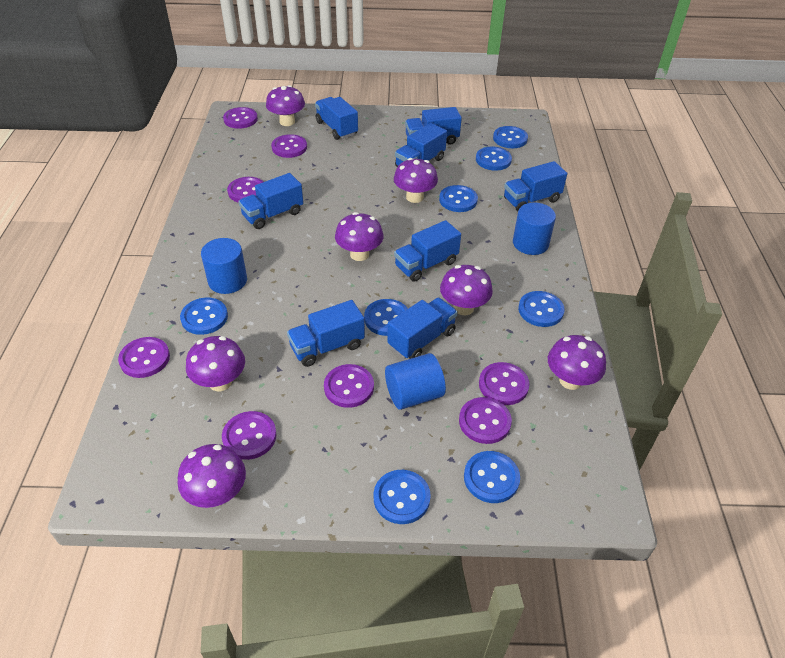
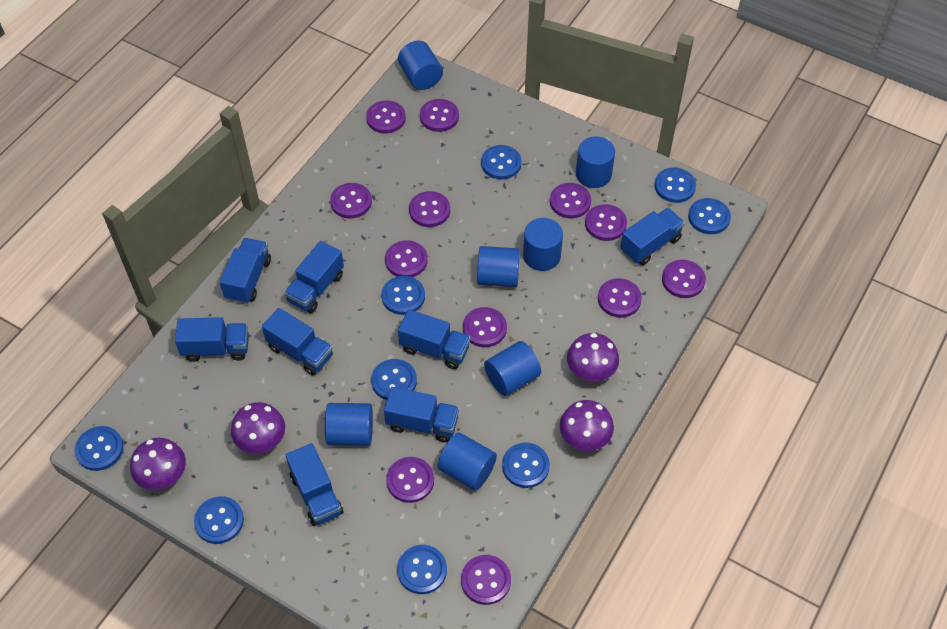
blue button: 8 -> 9
blue cylinder: 3 -> 7
purple button: 8 -> 12
purple mushroom: 7 -> 4

